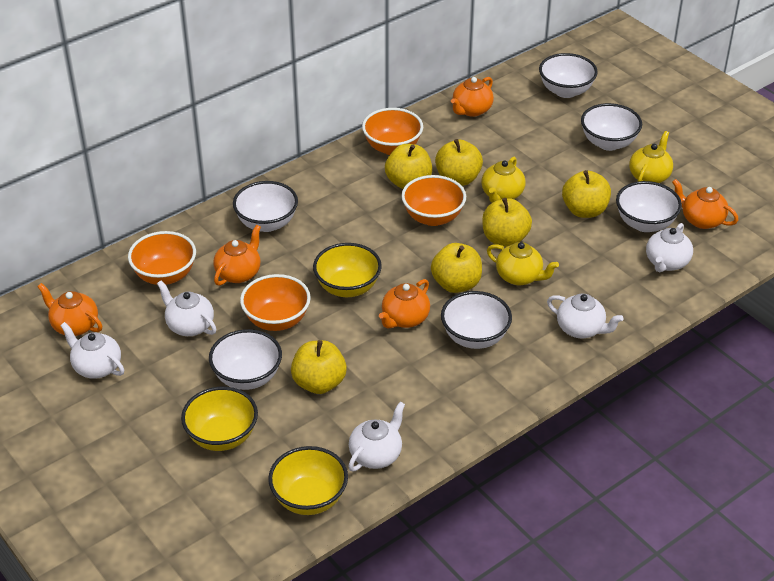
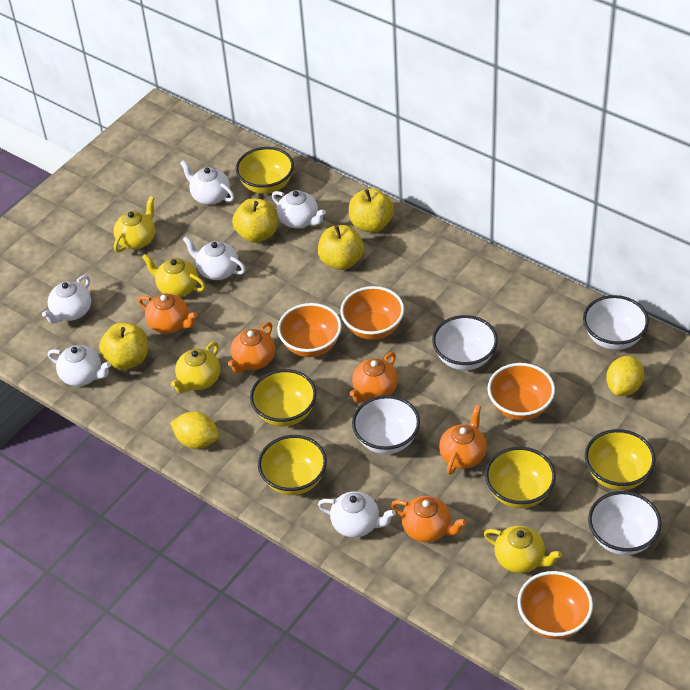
white bowl: 6 -> 4
white teapot: 5 -> 6
yellow apple: 6 -> 4
yellow bowl: 3 -> 5
yellow lemon: 0 -> 2
yellow teapot: 3 -> 4

